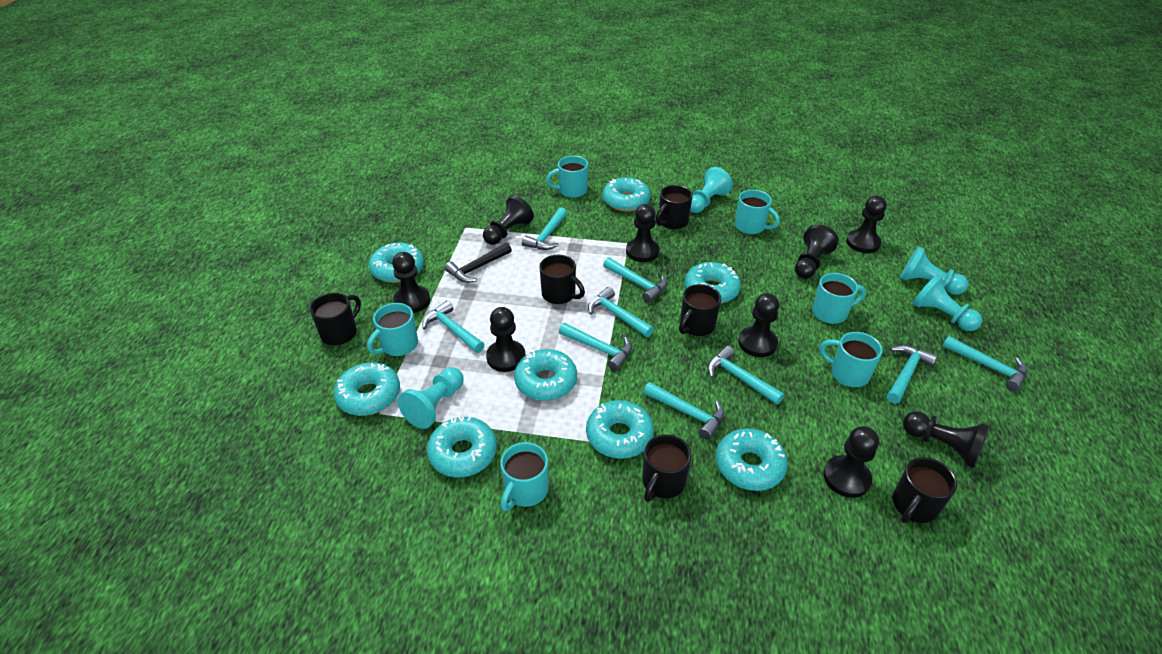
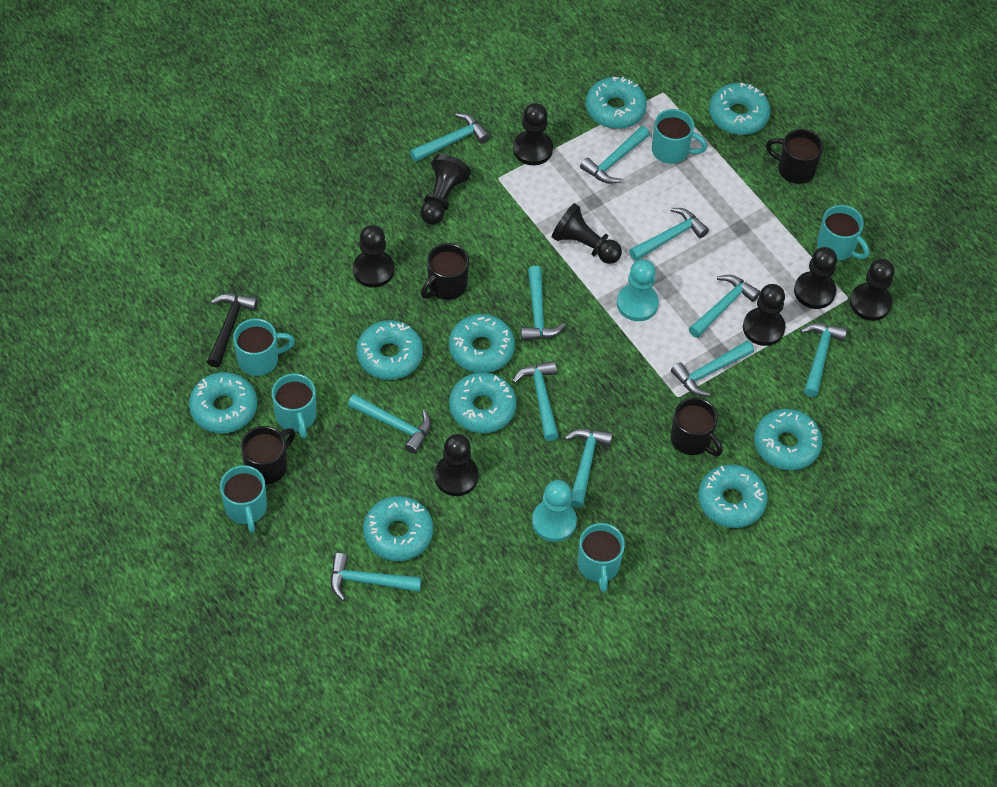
black mug: 6 -> 4
black pawn: 9 -> 8
turquoise donut: 8 -> 9
turquoise hammer: 9 -> 11
turquoise pawn: 4 -> 2

